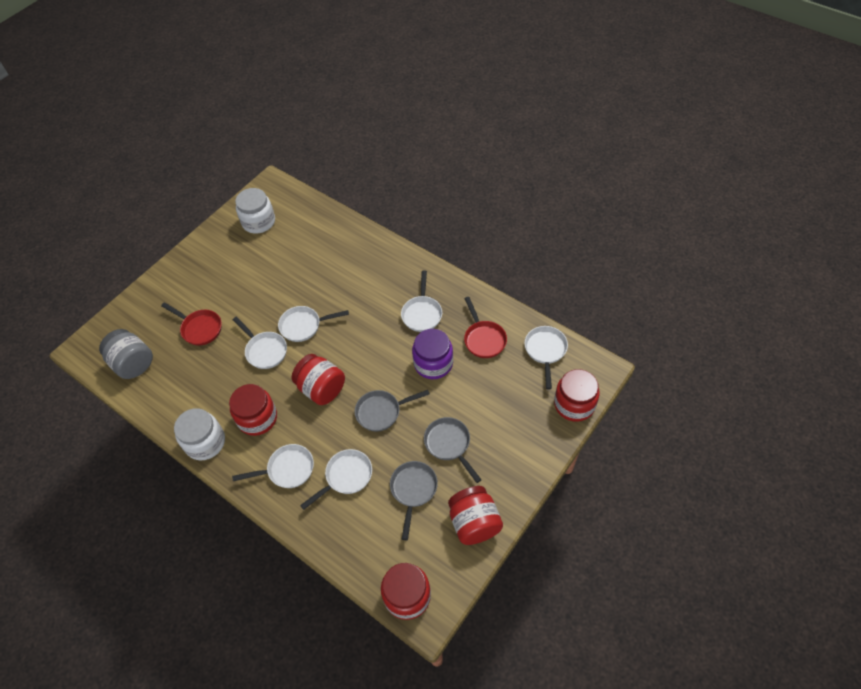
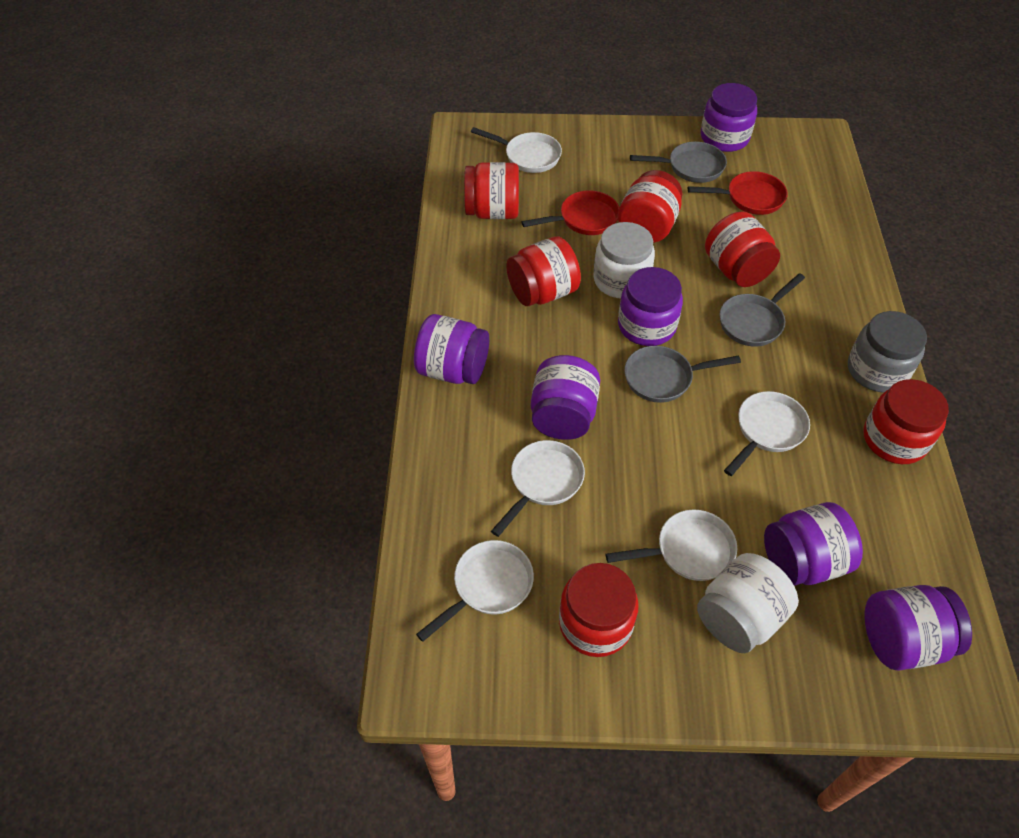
purple jar: 1 -> 6
red jar: 5 -> 6
white pan: 6 -> 5

